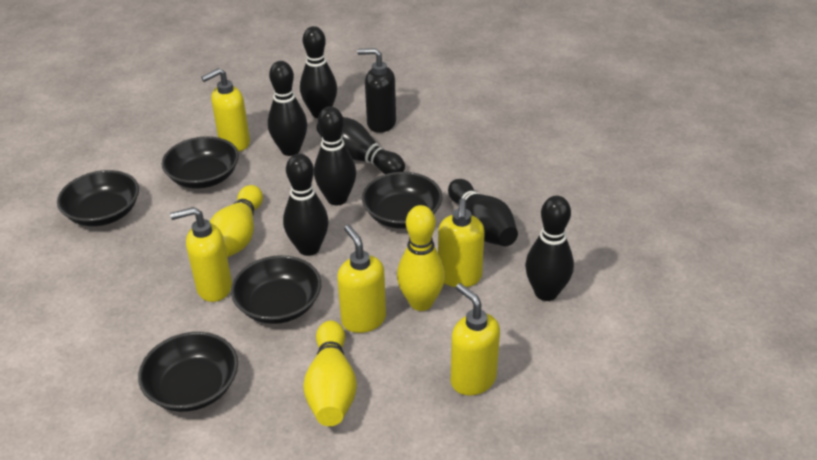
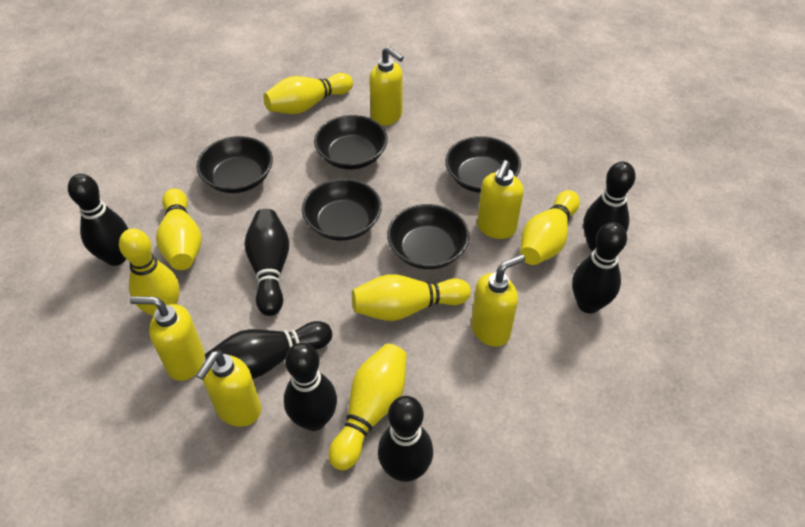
black soap dispenser: 1 -> 0
yellow bowling pin: 3 -> 6

